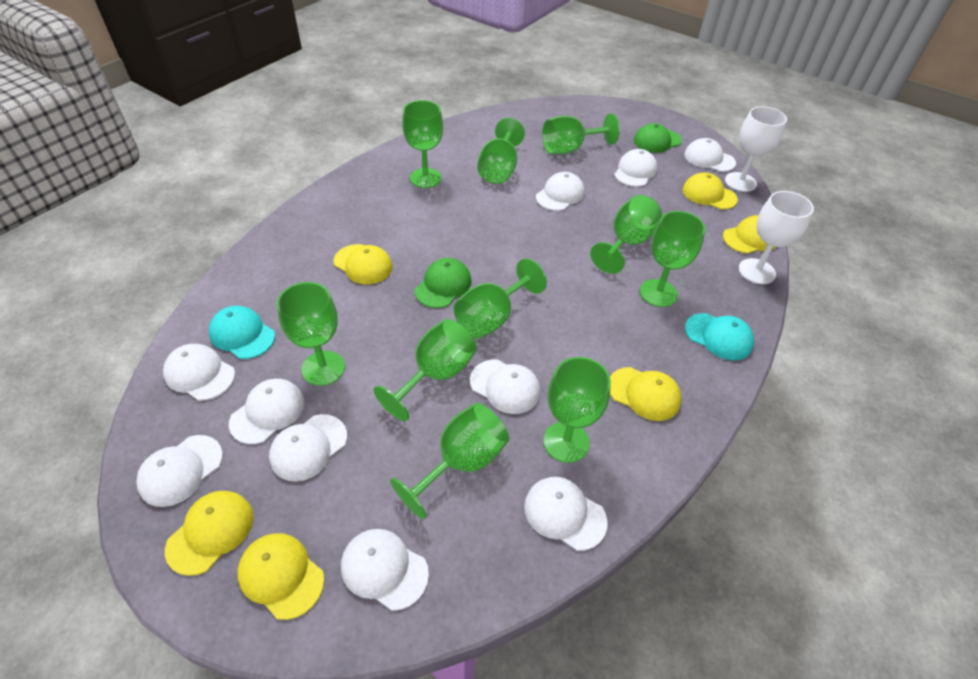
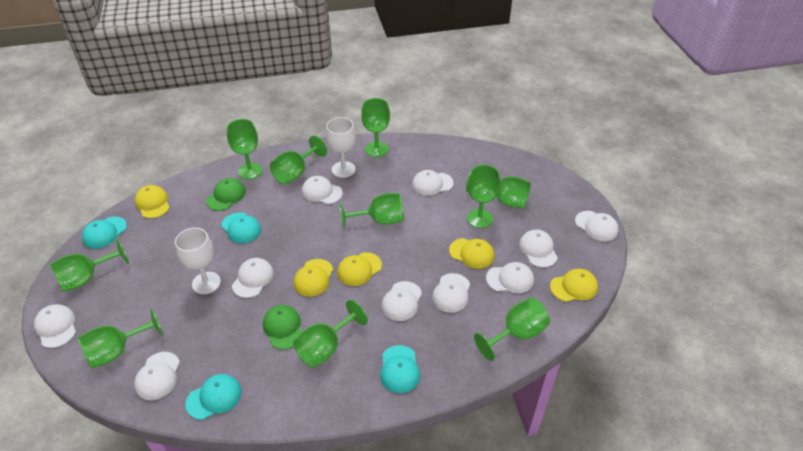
turquoise cap: 2 -> 4
yellow cap: 6 -> 5

